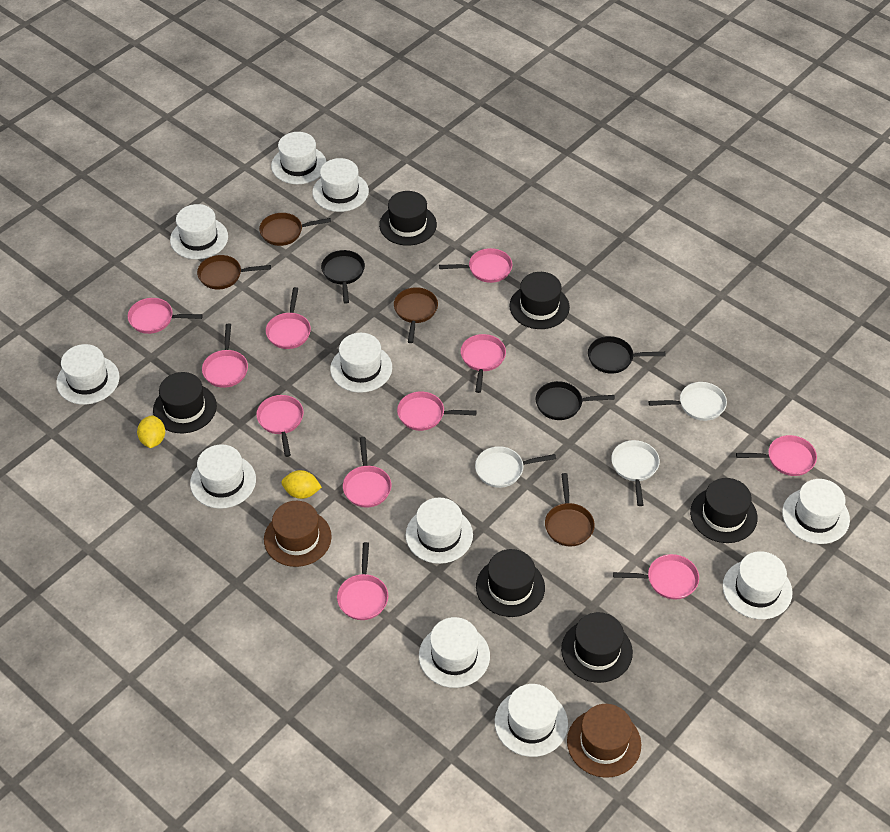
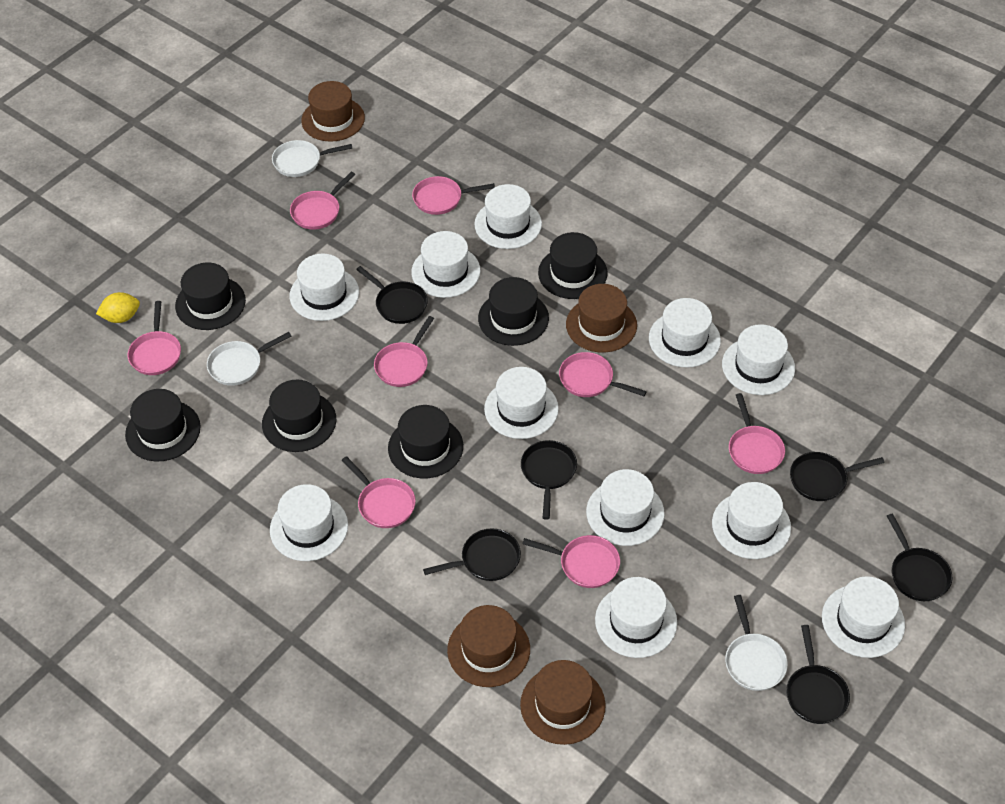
black pan: 3 -> 6
brown hat: 2 -> 4
brown pan: 4 -> 0
pink pan: 11 -> 8
yellow lemon: 2 -> 1

